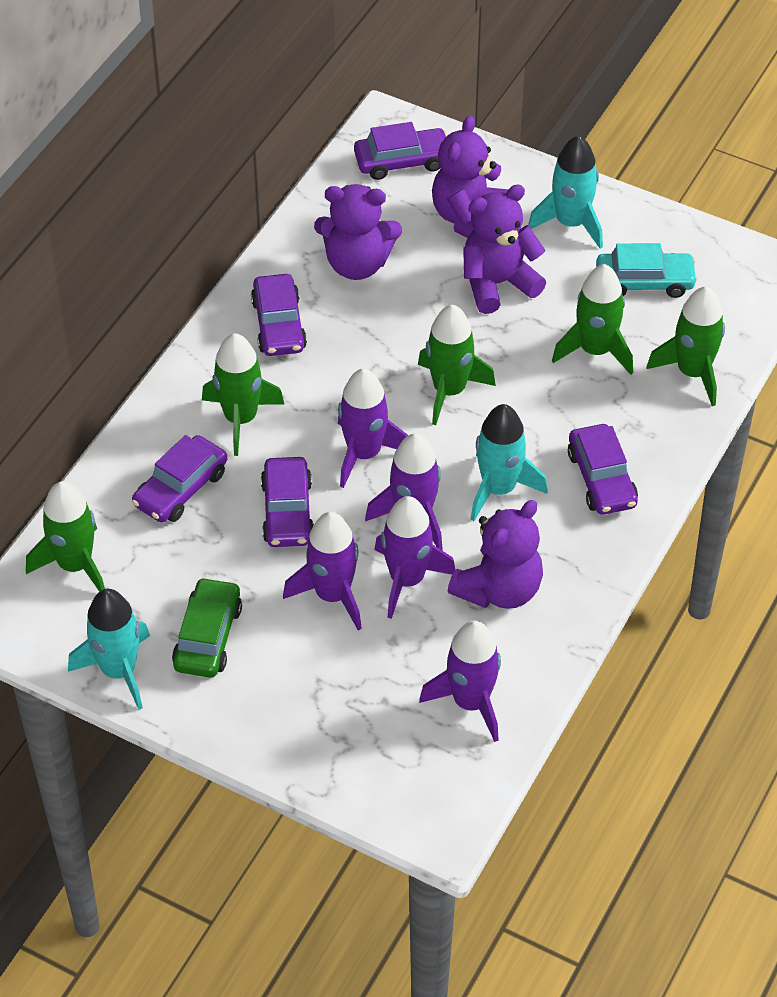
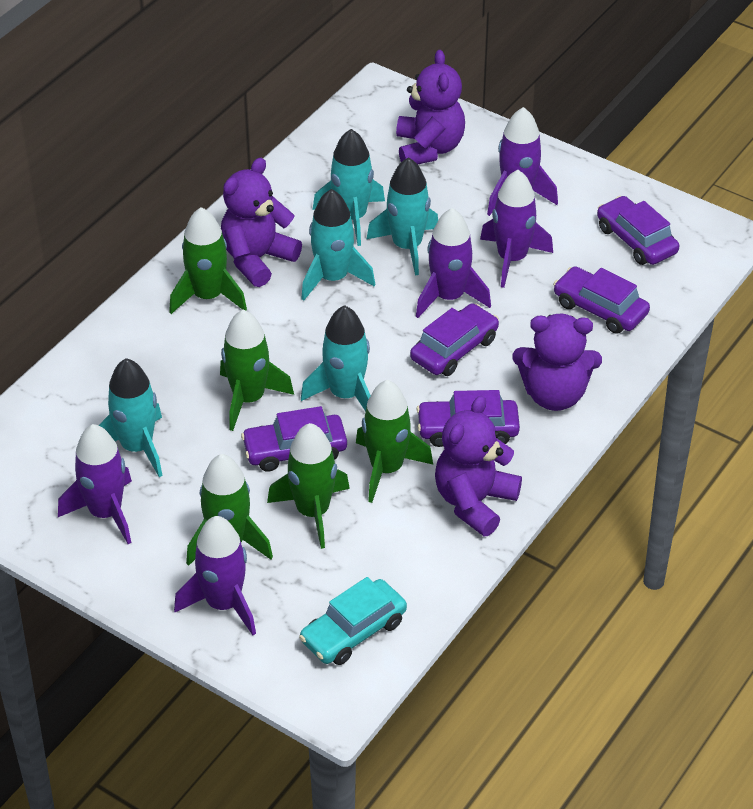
green car: 1 -> 0
turquoise rocket: 3 -> 5

